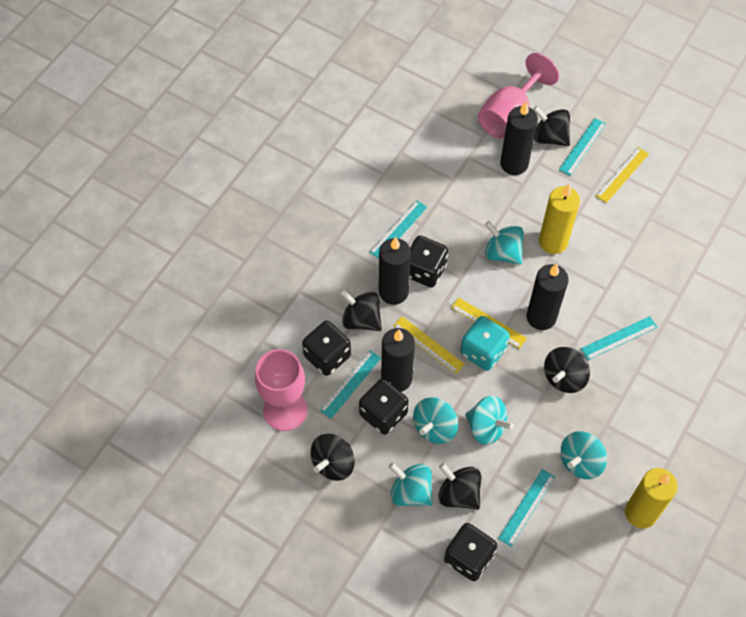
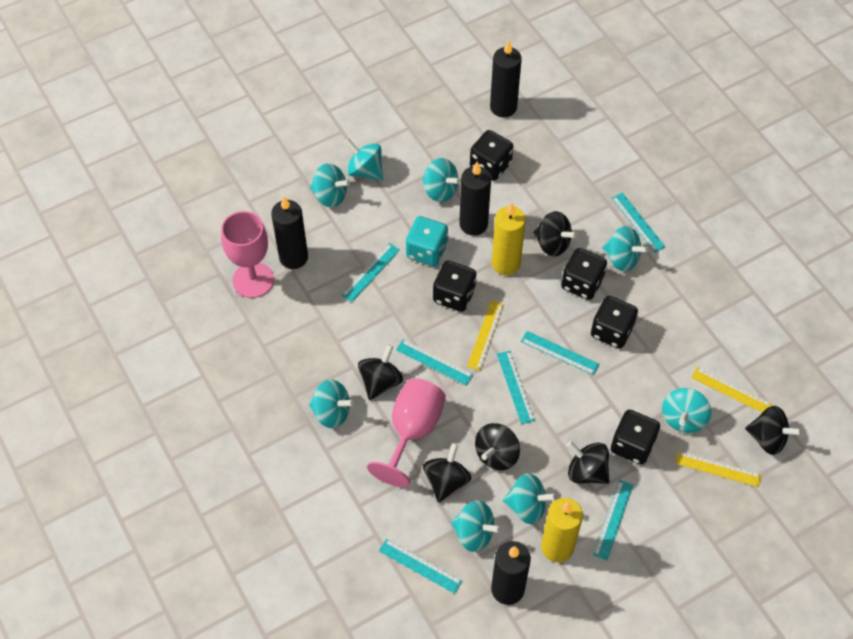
black dice: 4 -> 5
black spinning top: 5 -> 6
turquoise ruler: 5 -> 7
turquoise spinning top: 5 -> 8

